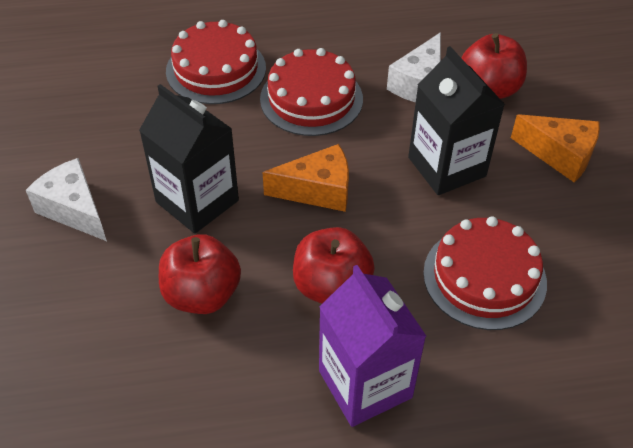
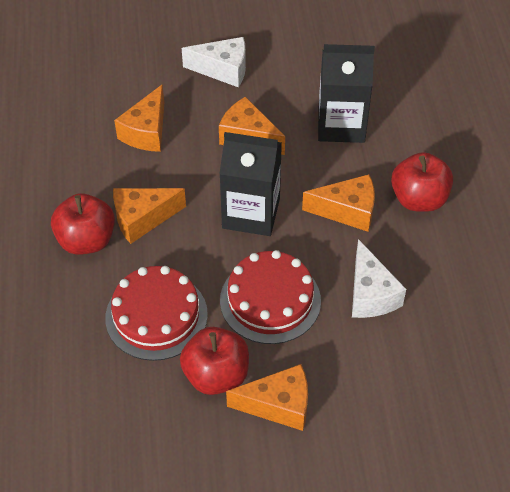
orange cheese: 2 -> 5
purple carton: 1 -> 0
red cake: 3 -> 2

